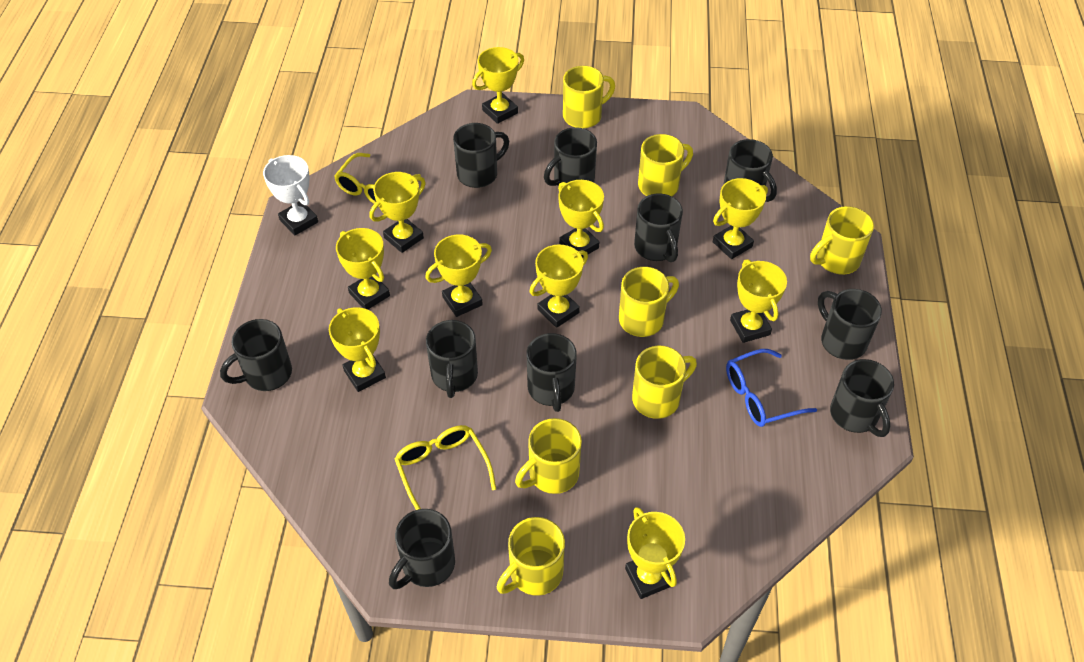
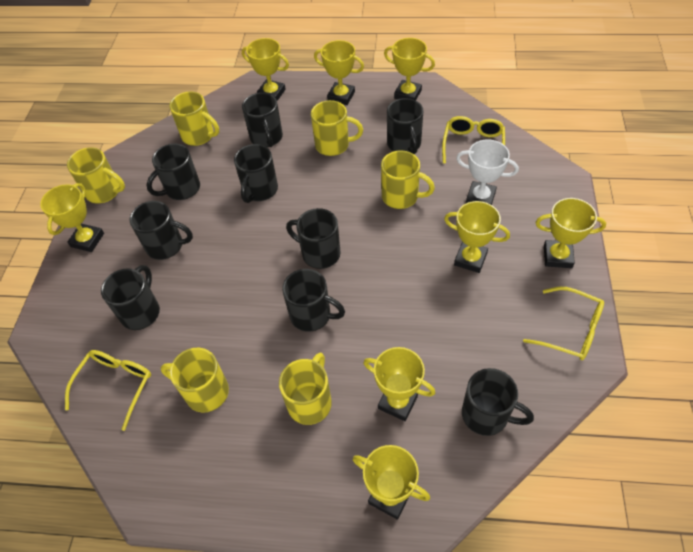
black mug: 10 -> 9
blue glasses: 1 -> 0
yellow glasses: 2 -> 3
yellow mug: 7 -> 6
yellow trophy: 10 -> 8

